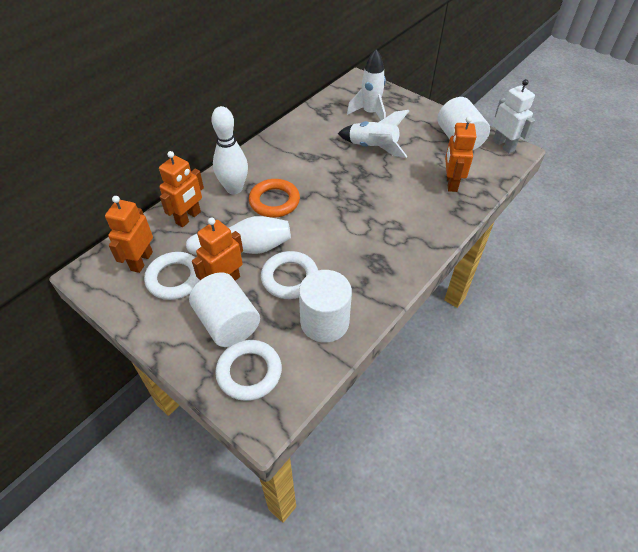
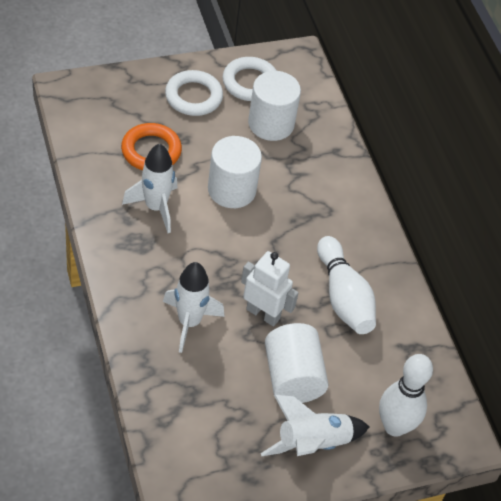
orange robot: 4 -> 0
white ring: 3 -> 2
white rocket: 2 -> 3

